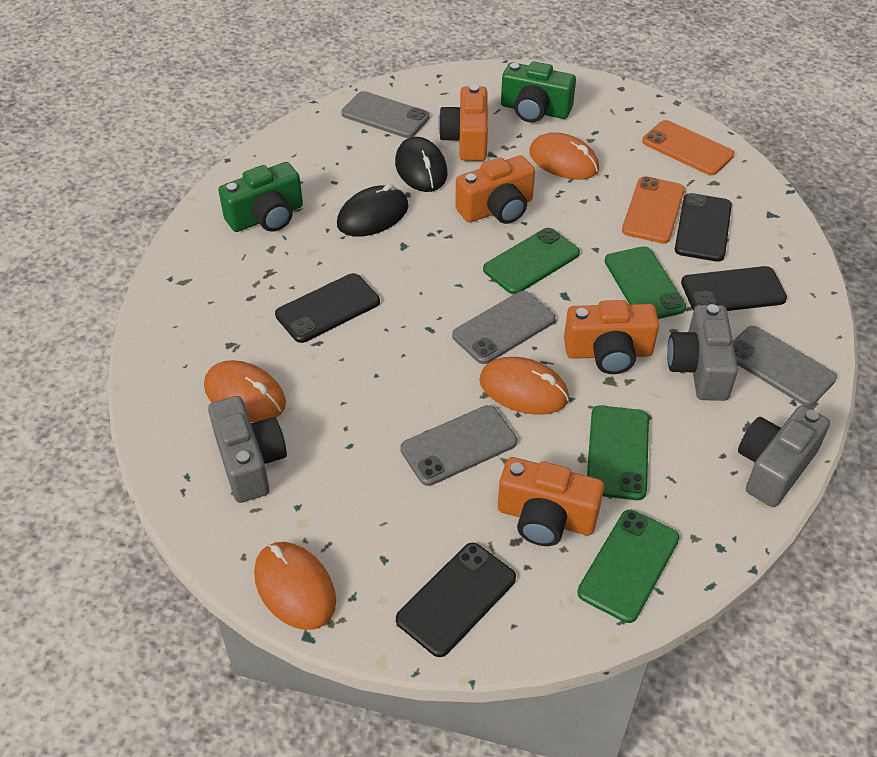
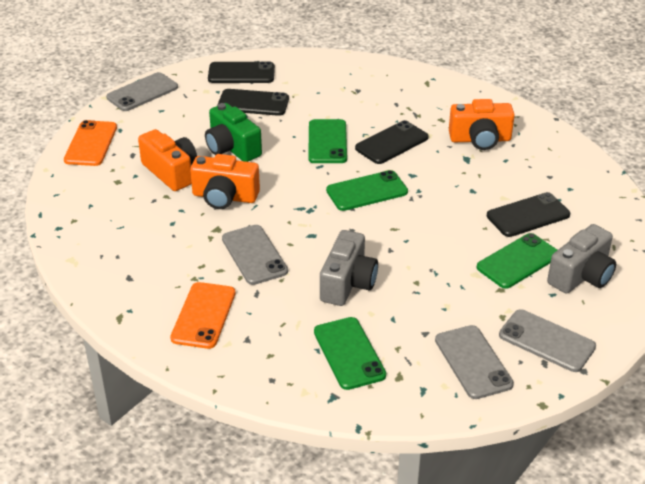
black mouse: 2 -> 0
green camera: 2 -> 1
grey camera: 3 -> 2
orange camera: 4 -> 3
orange mouse: 4 -> 0

